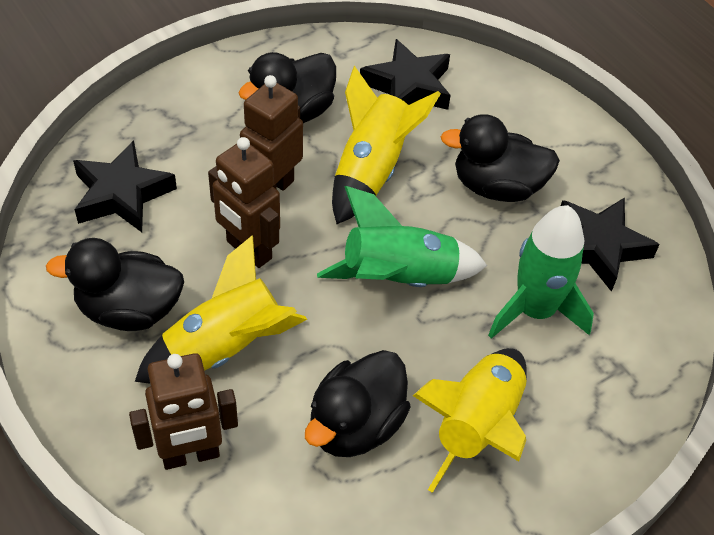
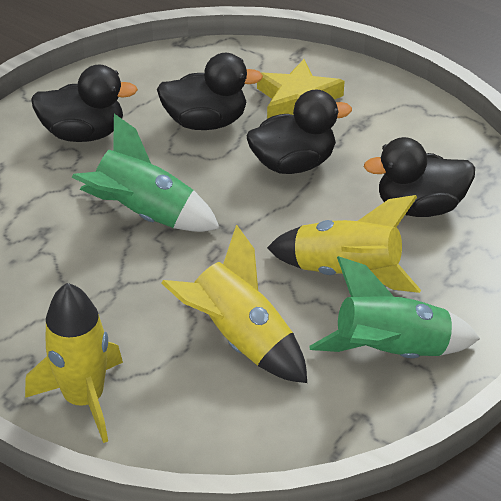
black star: 3 -> 0
brown robot: 3 -> 0
yellow star: 0 -> 1

